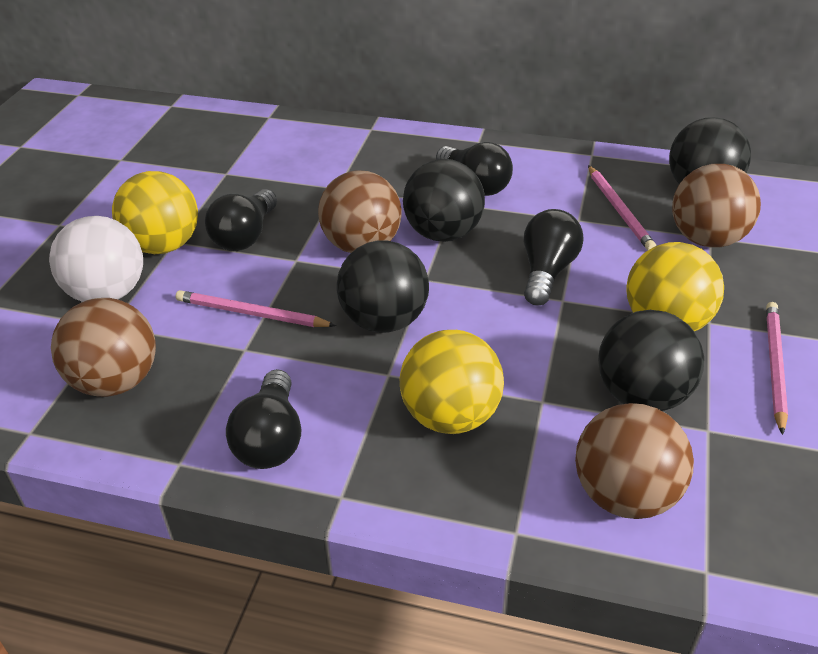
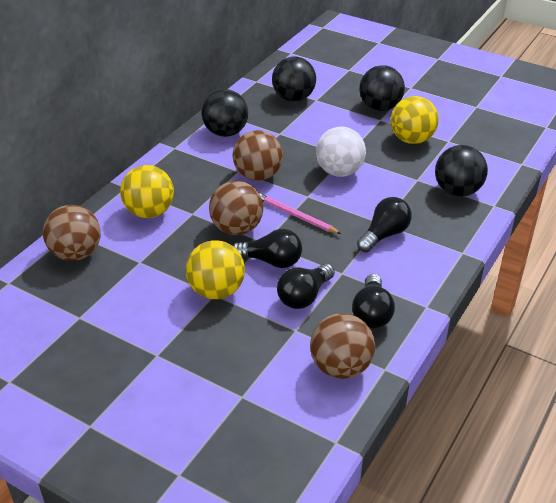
pink pencil: 3 -> 1

